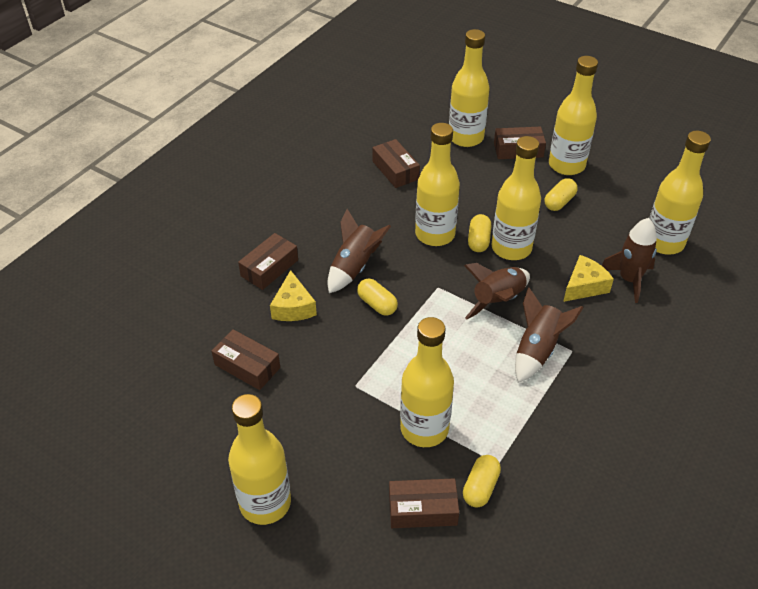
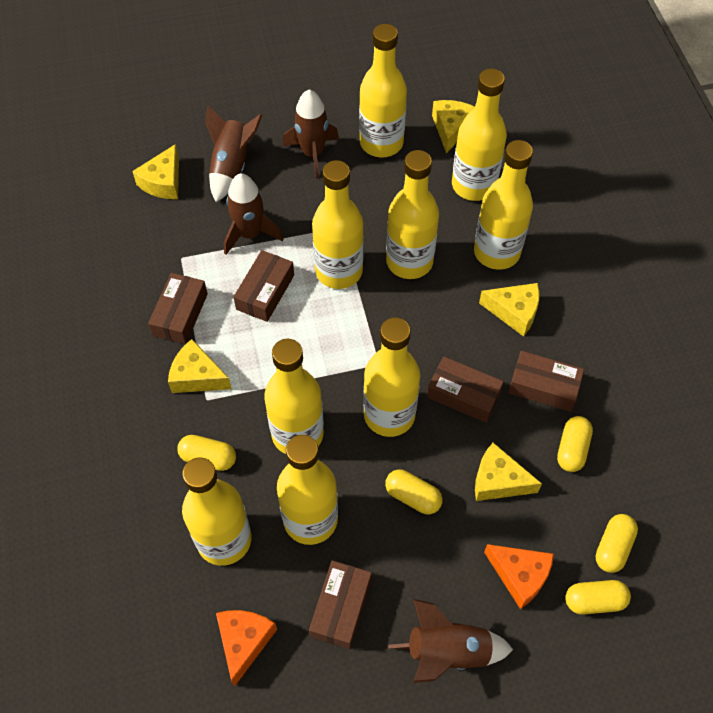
orange cheese: 0 -> 2
yellow bottle: 7 -> 9
yellow capsule: 4 -> 5
yellow cheese: 2 -> 5

